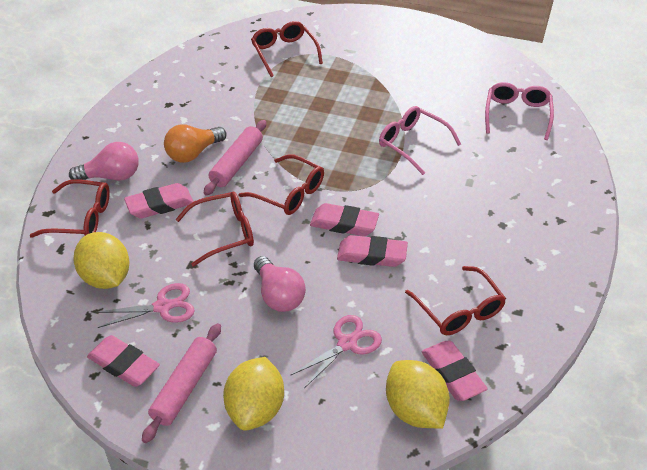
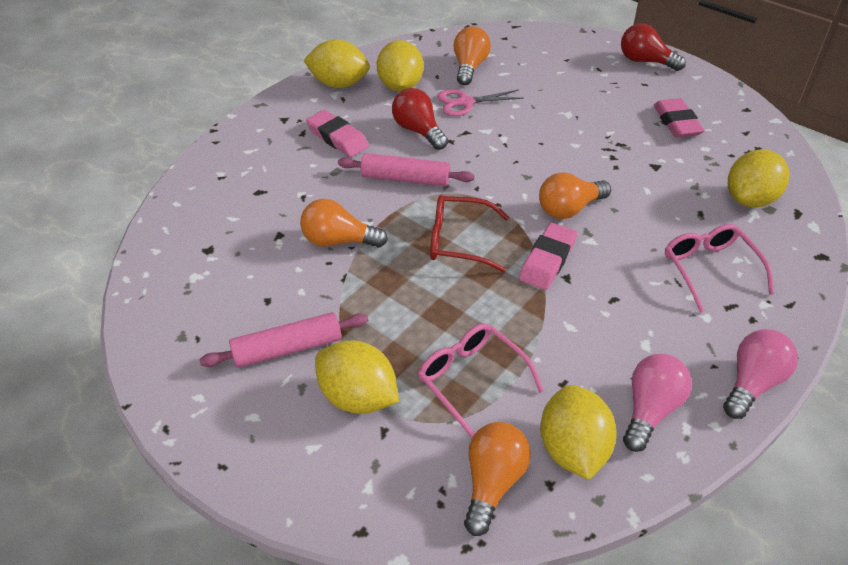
orange light bulb: 1 -> 4
pink eraser: 5 -> 3
pink scissors: 2 -> 1
red glasses: 5 -> 1
red light bulb: 0 -> 2
yellow lemon: 3 -> 5

